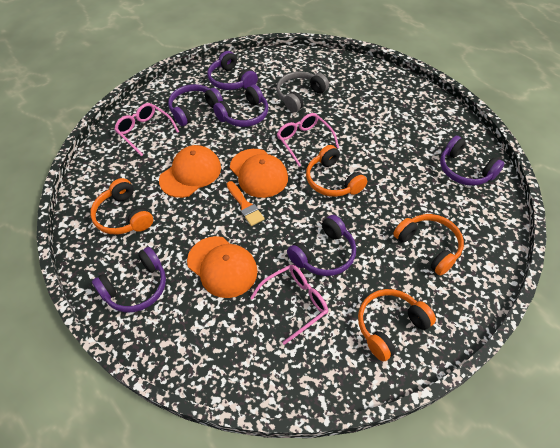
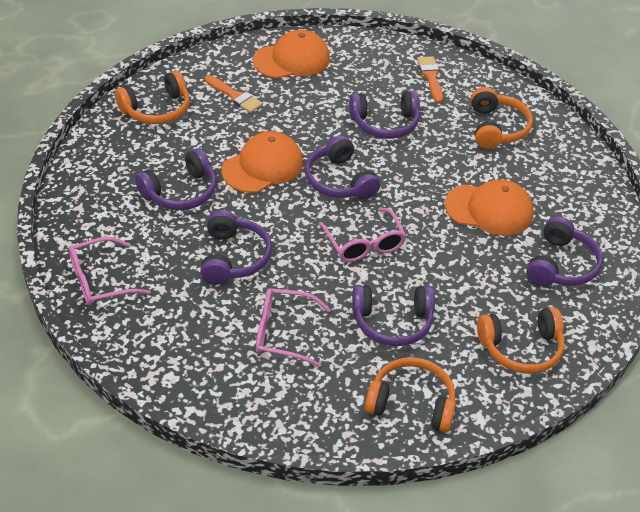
grey headphones: 1 -> 0
orange brush: 1 -> 2

